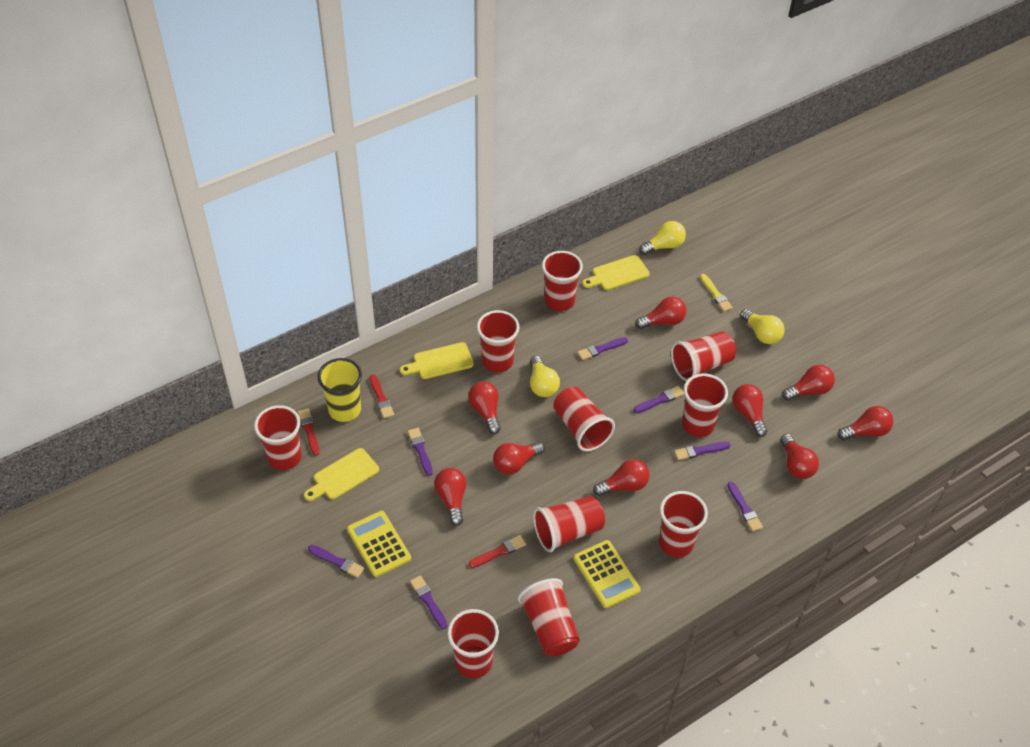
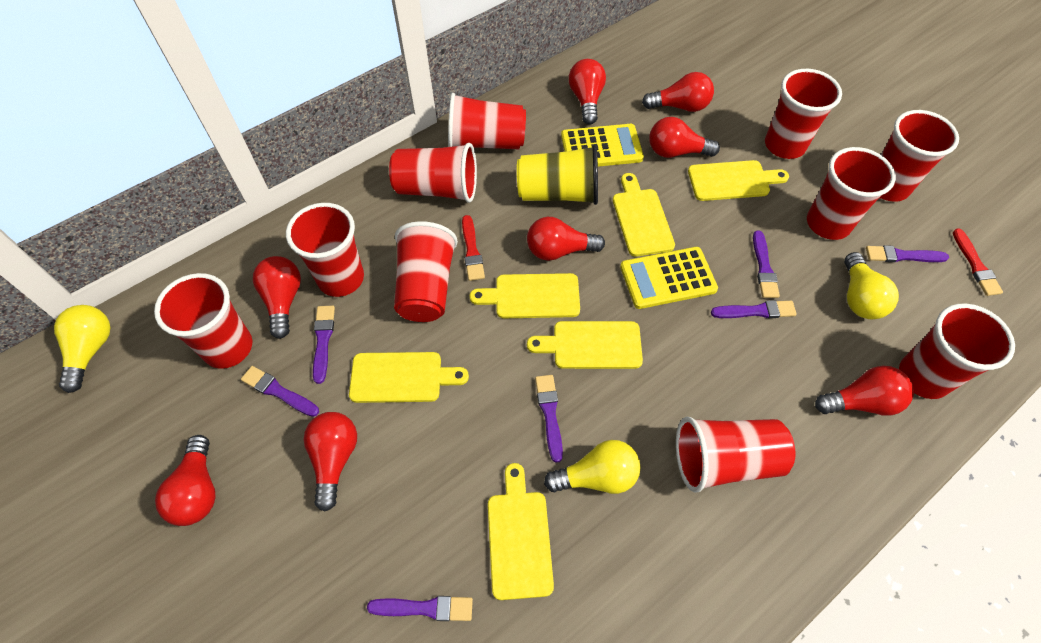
red brush: 3 -> 2
red light bulb: 9 -> 8
yellow brush: 1 -> 0
yellow cutting board: 3 -> 6

